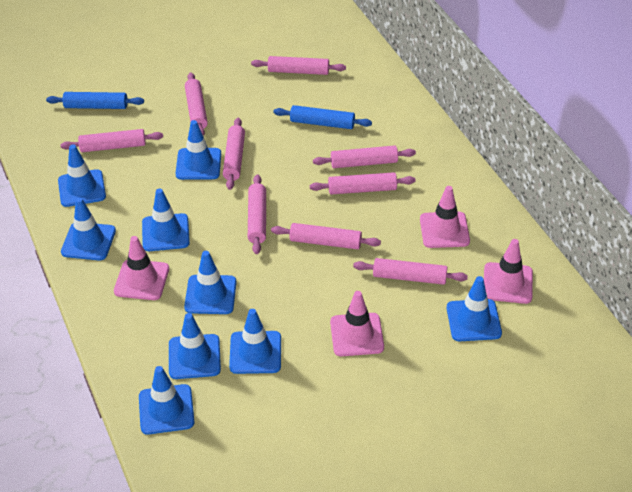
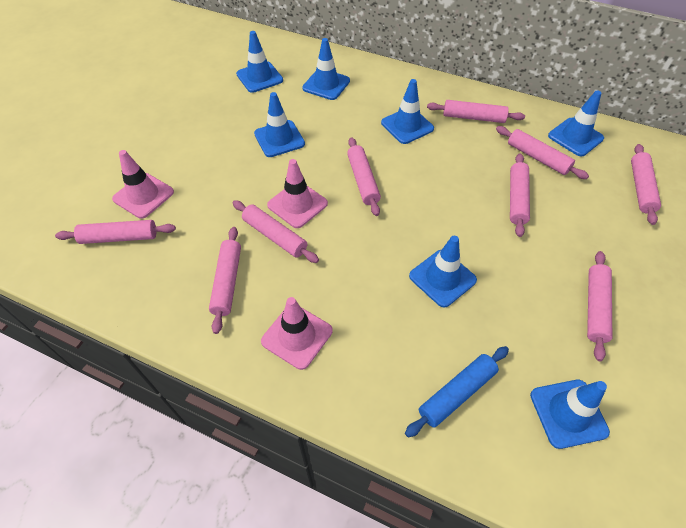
blue rolling pin: 2 -> 1
blue traffic cone: 9 -> 7
pink traffic cone: 4 -> 3

